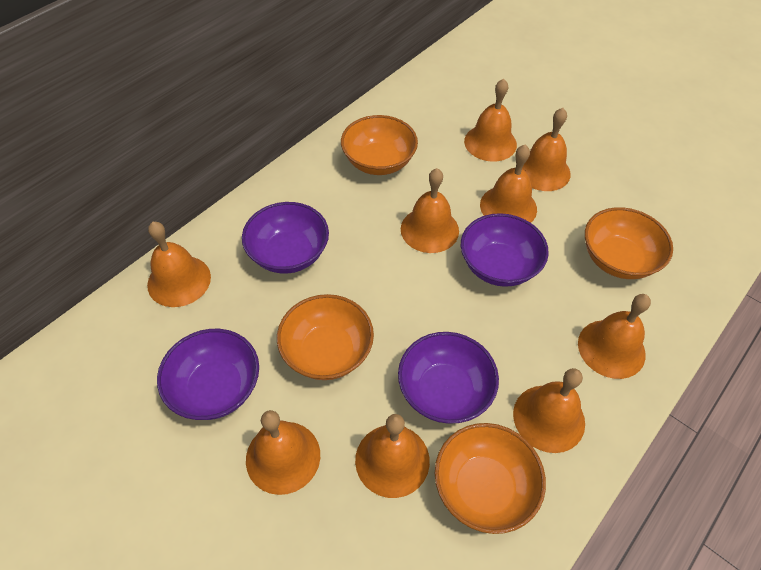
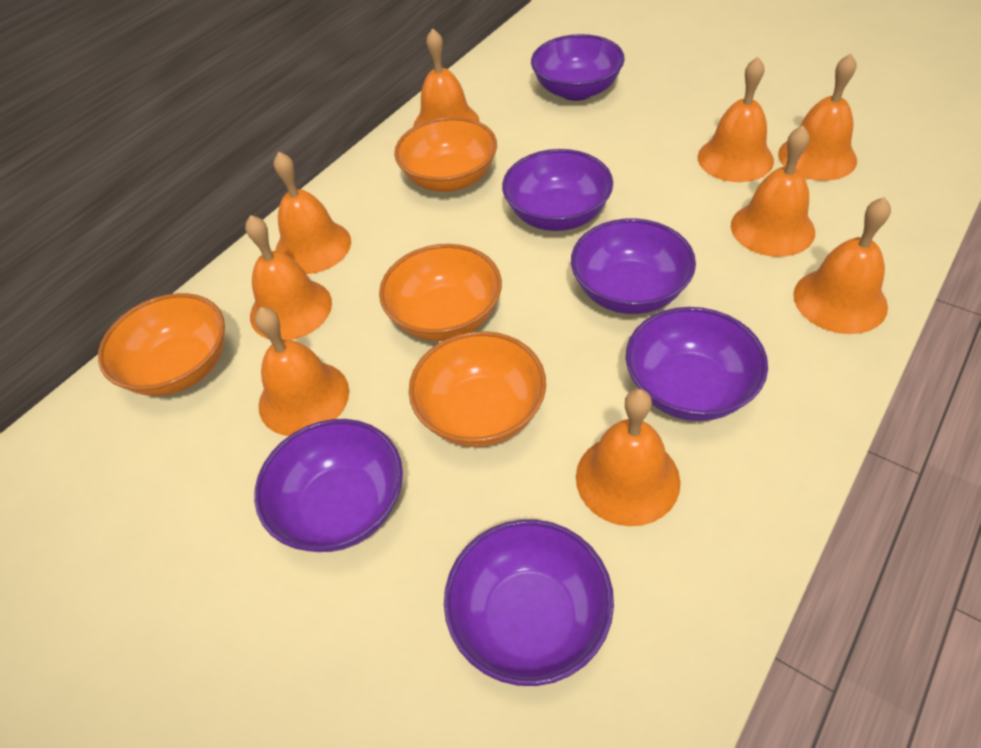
purple bowl: 4 -> 6

